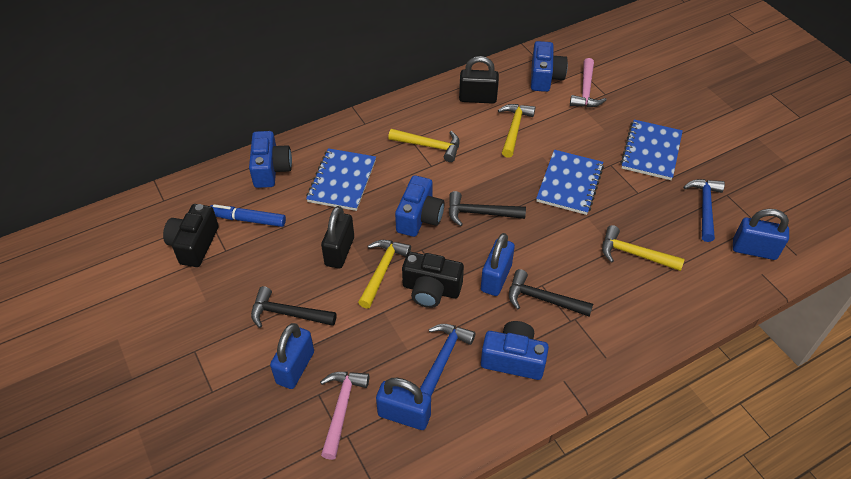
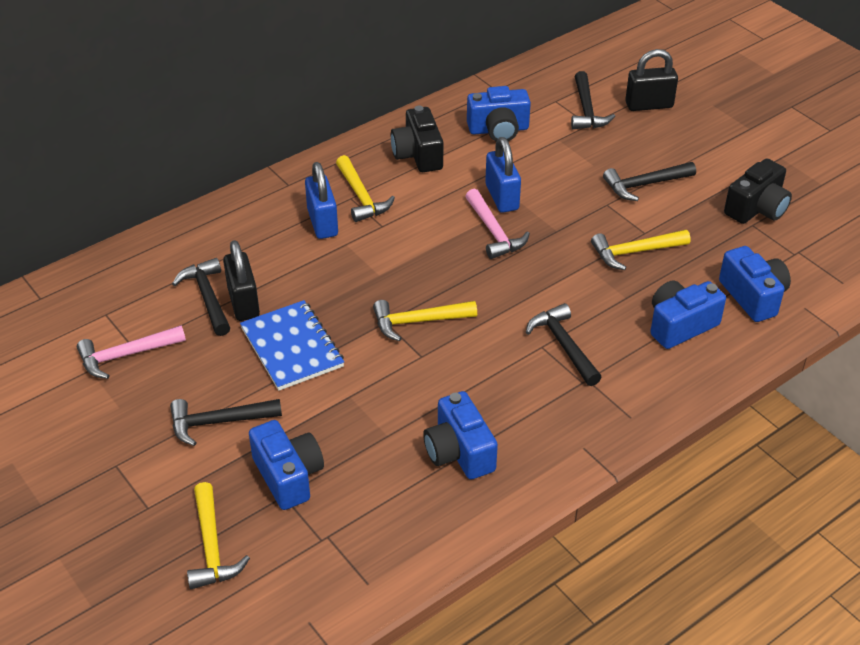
black hammer: 3 -> 5
blue camera: 4 -> 5
blue hammer: 2 -> 0
blue marker: 1 -> 0
blue notebook: 3 -> 1
blue padlock: 4 -> 2

